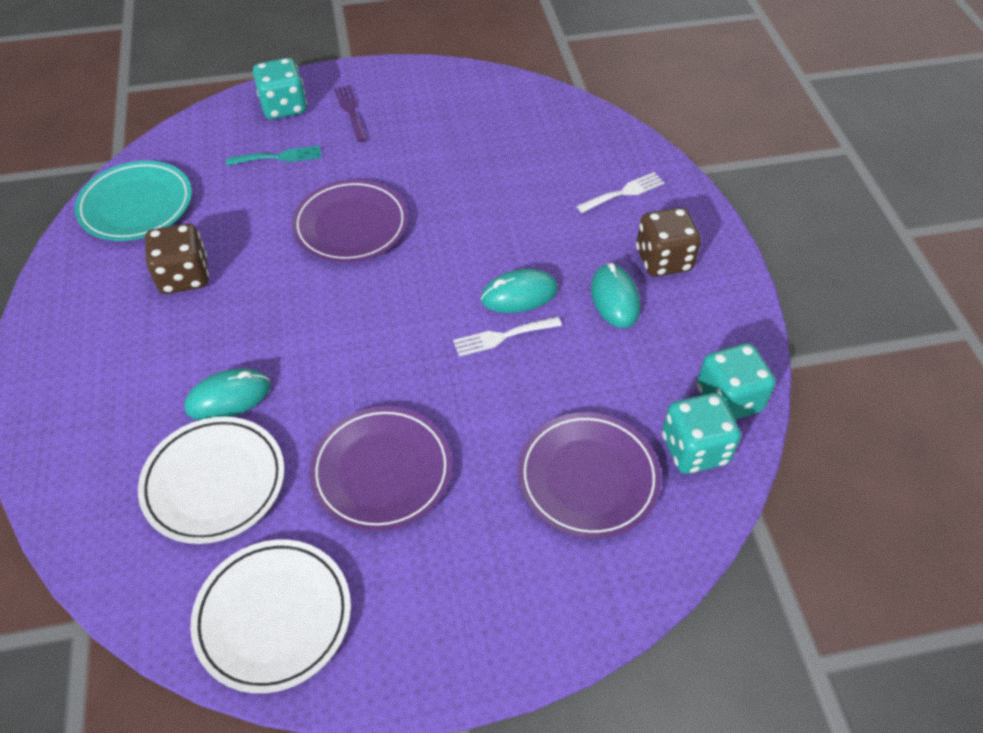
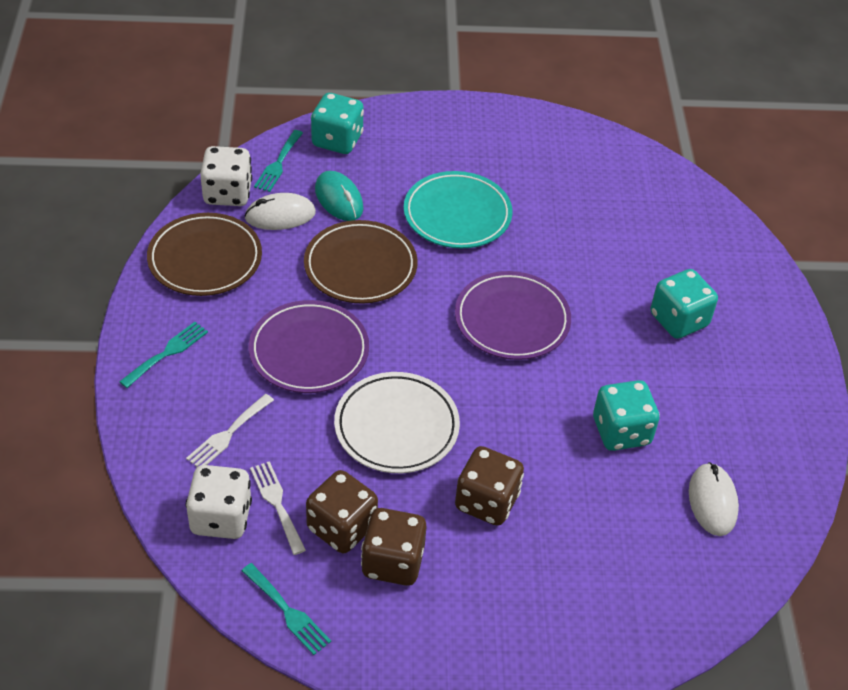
brown dice: 2 -> 3
brown plate: 0 -> 2
purple fork: 1 -> 0
purple plate: 3 -> 2
turquoise fork: 1 -> 3
turquoise mouse: 3 -> 1
white dice: 0 -> 2
white mouse: 0 -> 2
white plate: 2 -> 1

